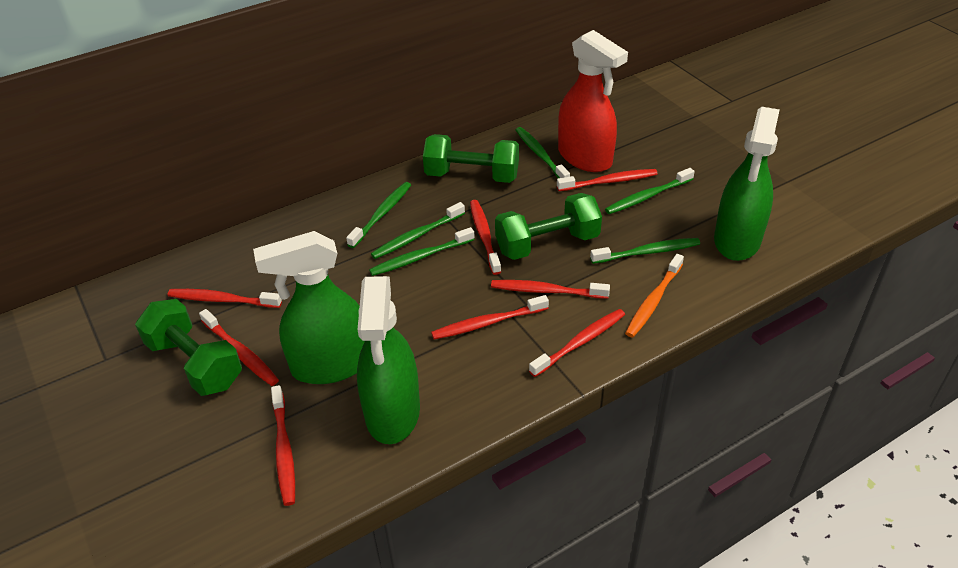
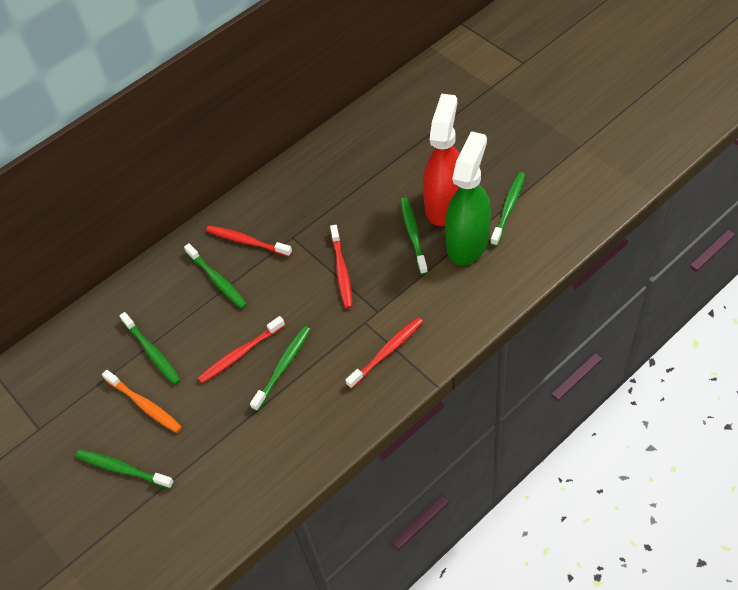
green dumbbell: 3 -> 0
green spray bottle: 3 -> 1
red toothbrush: 8 -> 4

